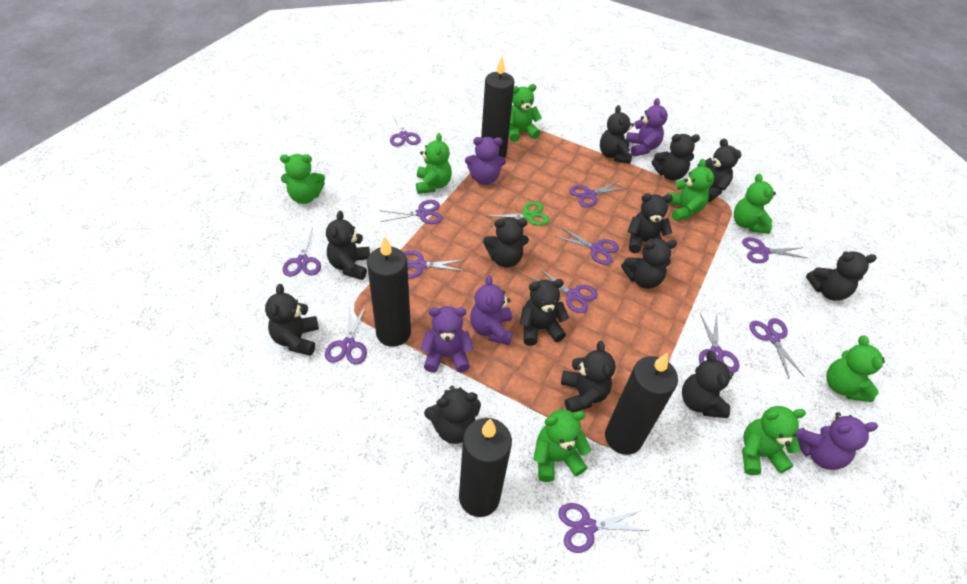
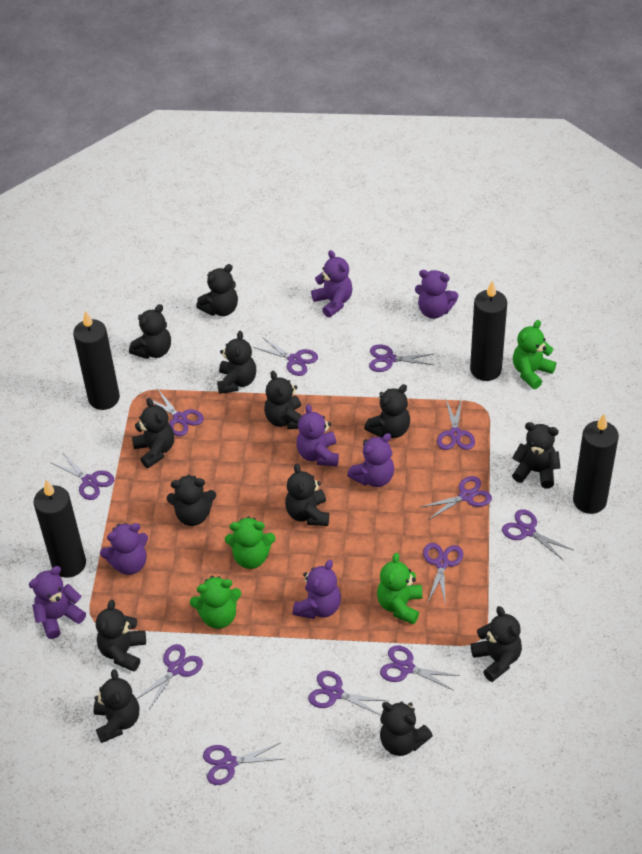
green scissors: 1 -> 0
green teddy bear: 8 -> 4
purple teddy bear: 5 -> 7

